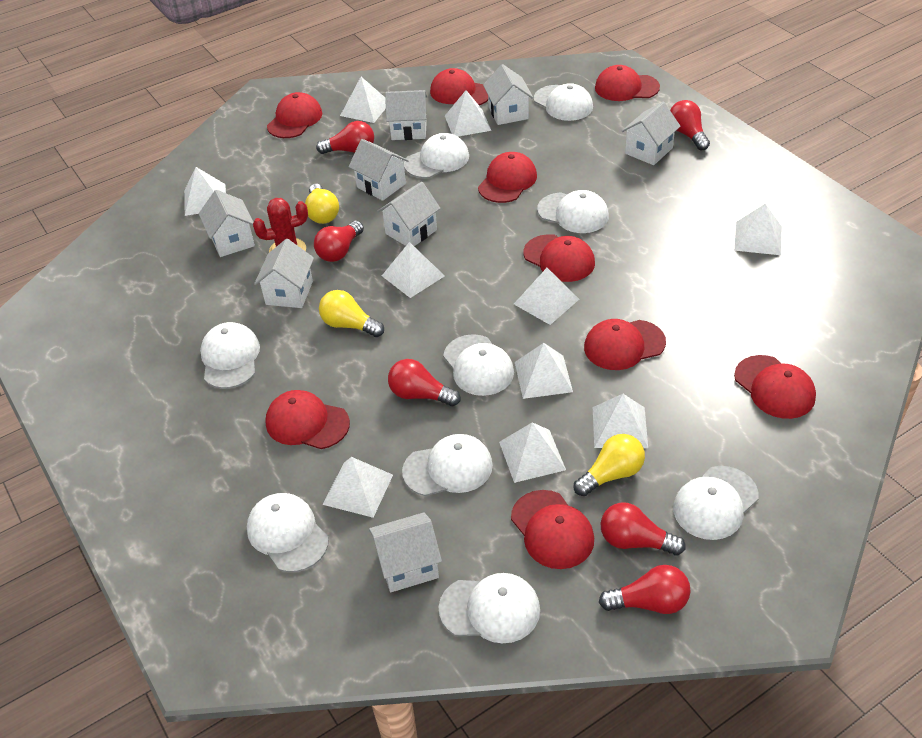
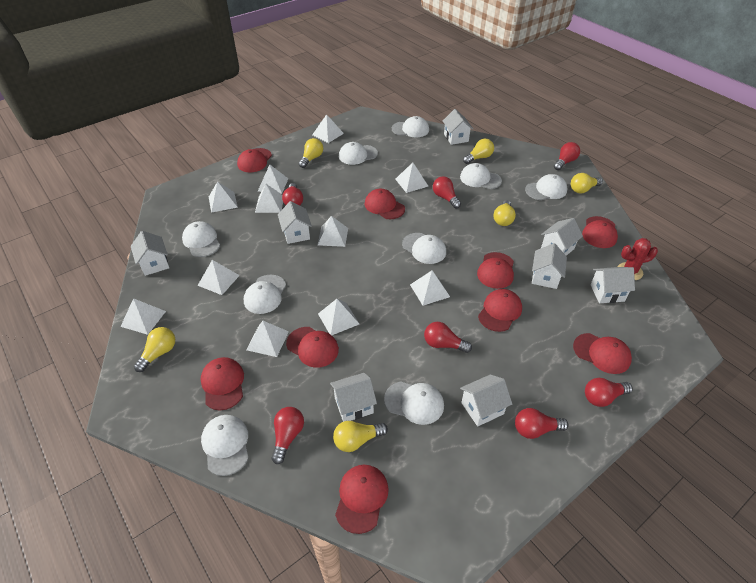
red light bulb: 6 -> 7
white pyramid: 10 -> 11
yellow light bulb: 3 -> 6

